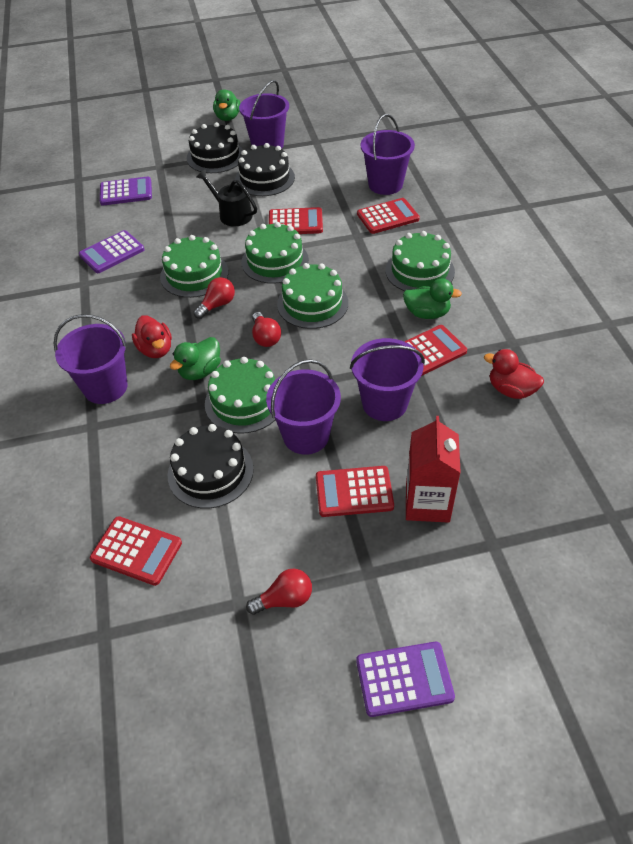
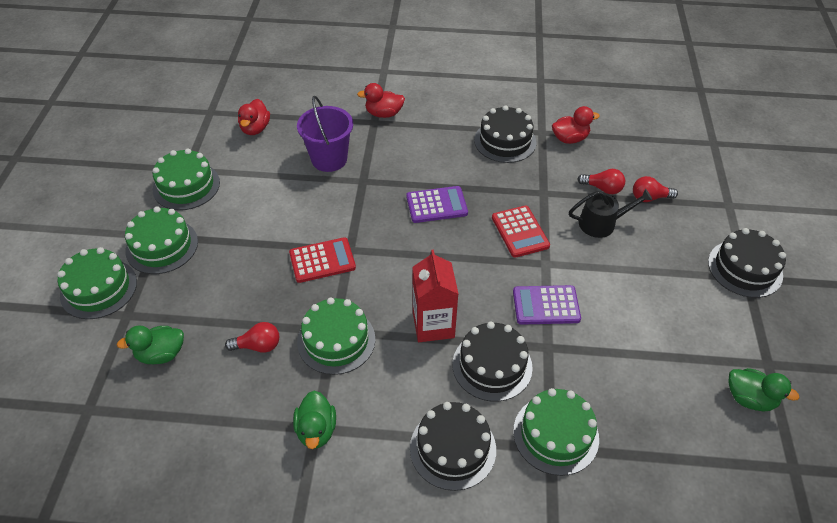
black cake: 3 -> 4
purple bucket: 5 -> 1
purple calculator: 3 -> 2
red calculator: 5 -> 2
red duck: 2 -> 3

